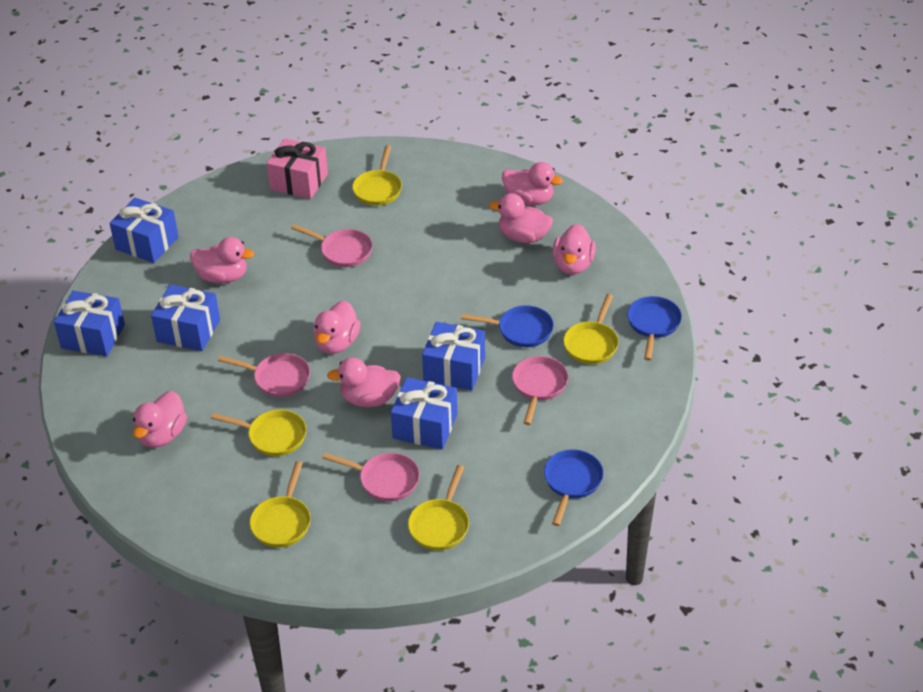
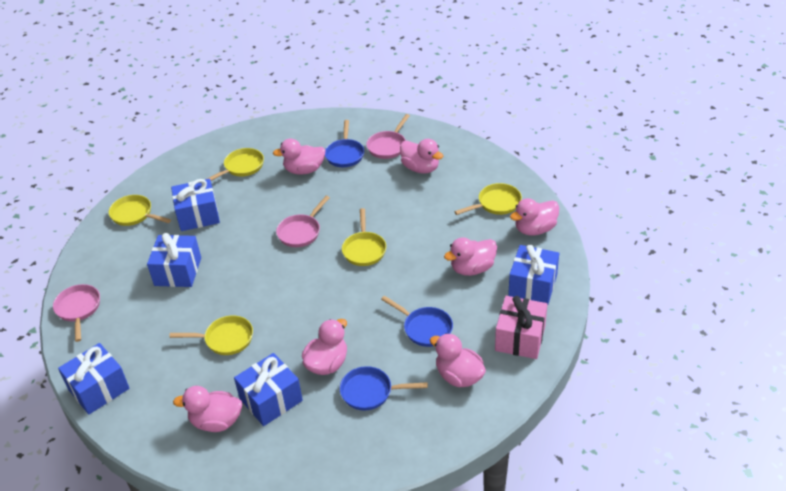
pink pan: 4 -> 3

